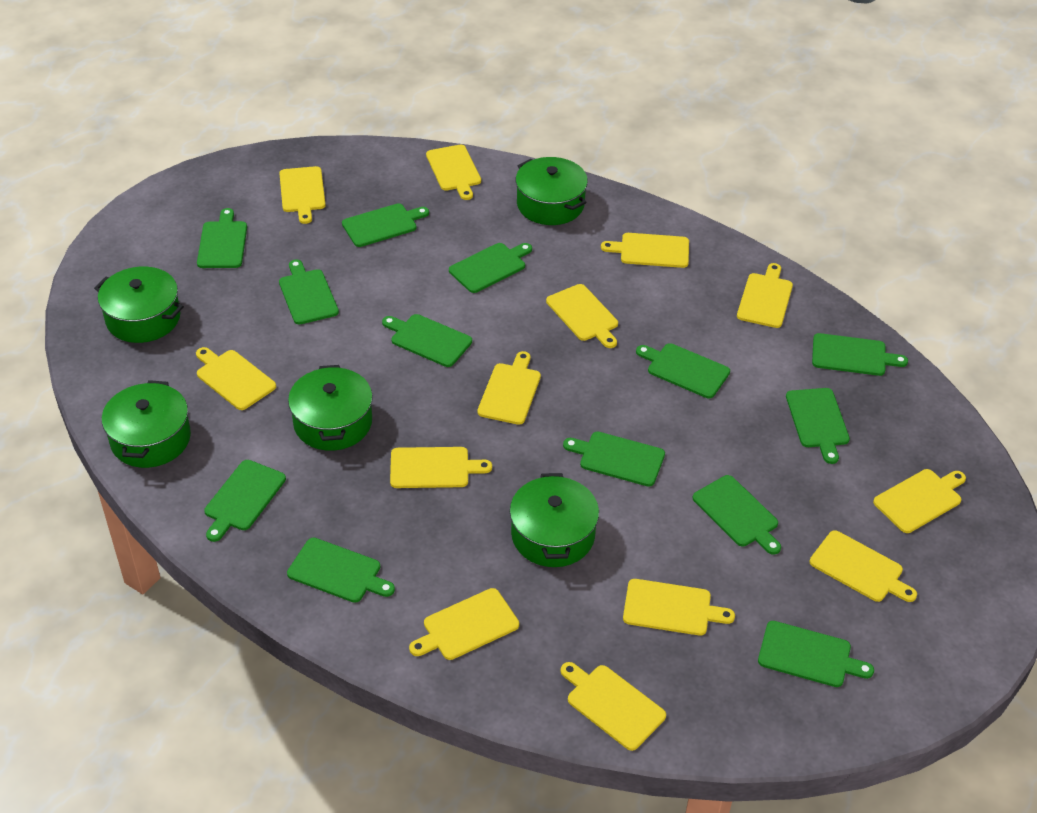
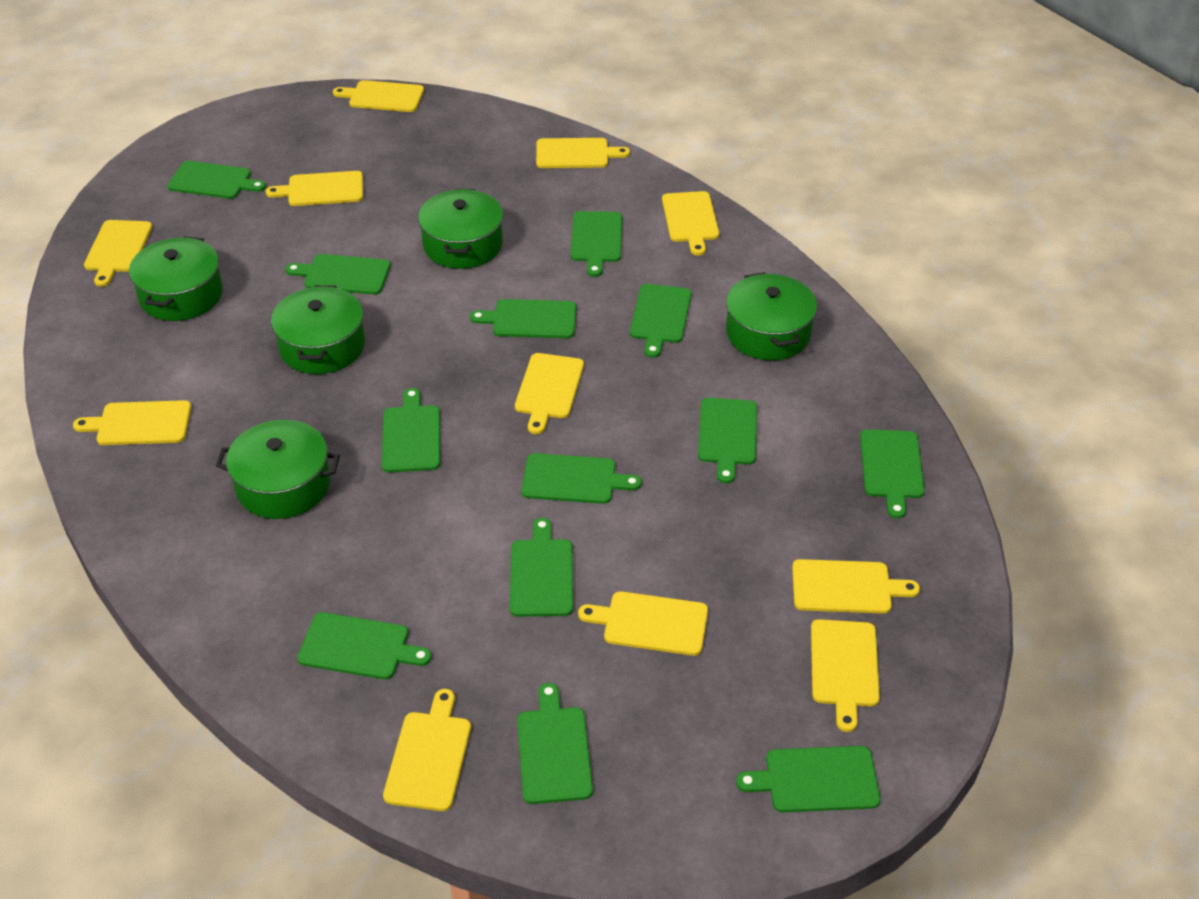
yellow cutting board: 13 -> 11

